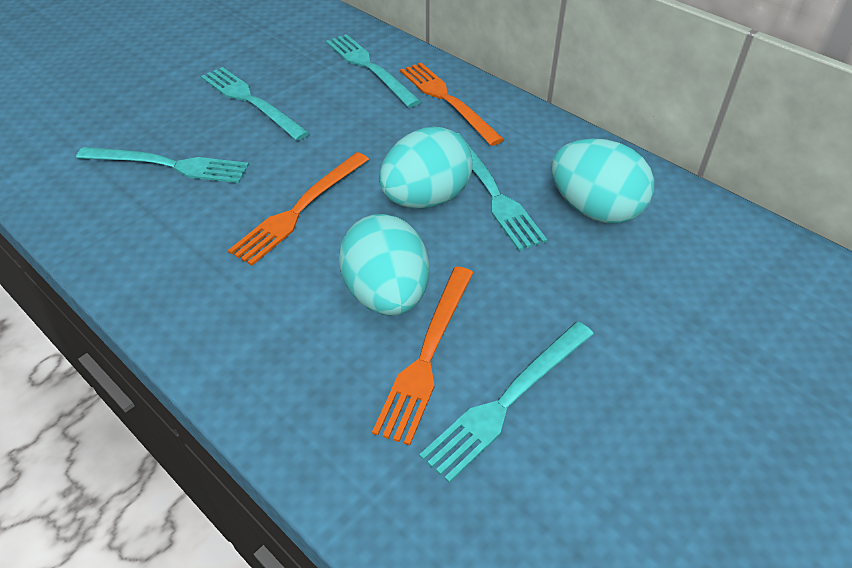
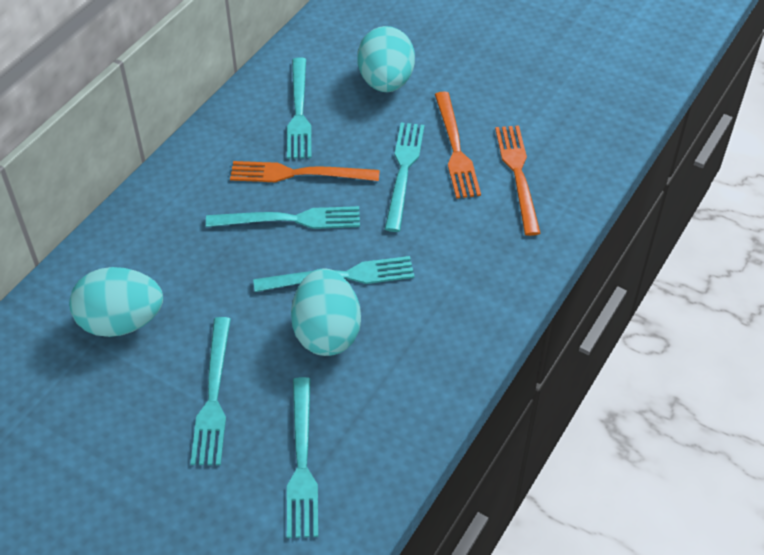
turquoise fork: 5 -> 6

